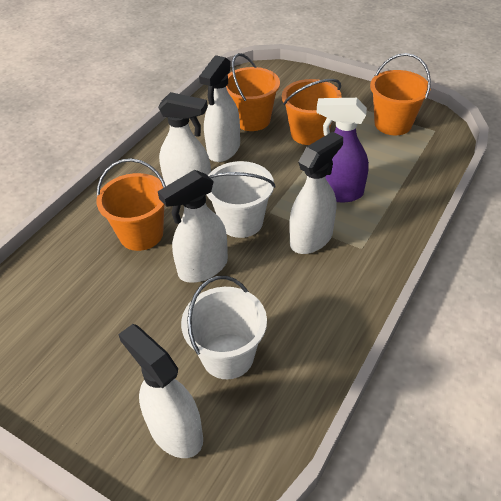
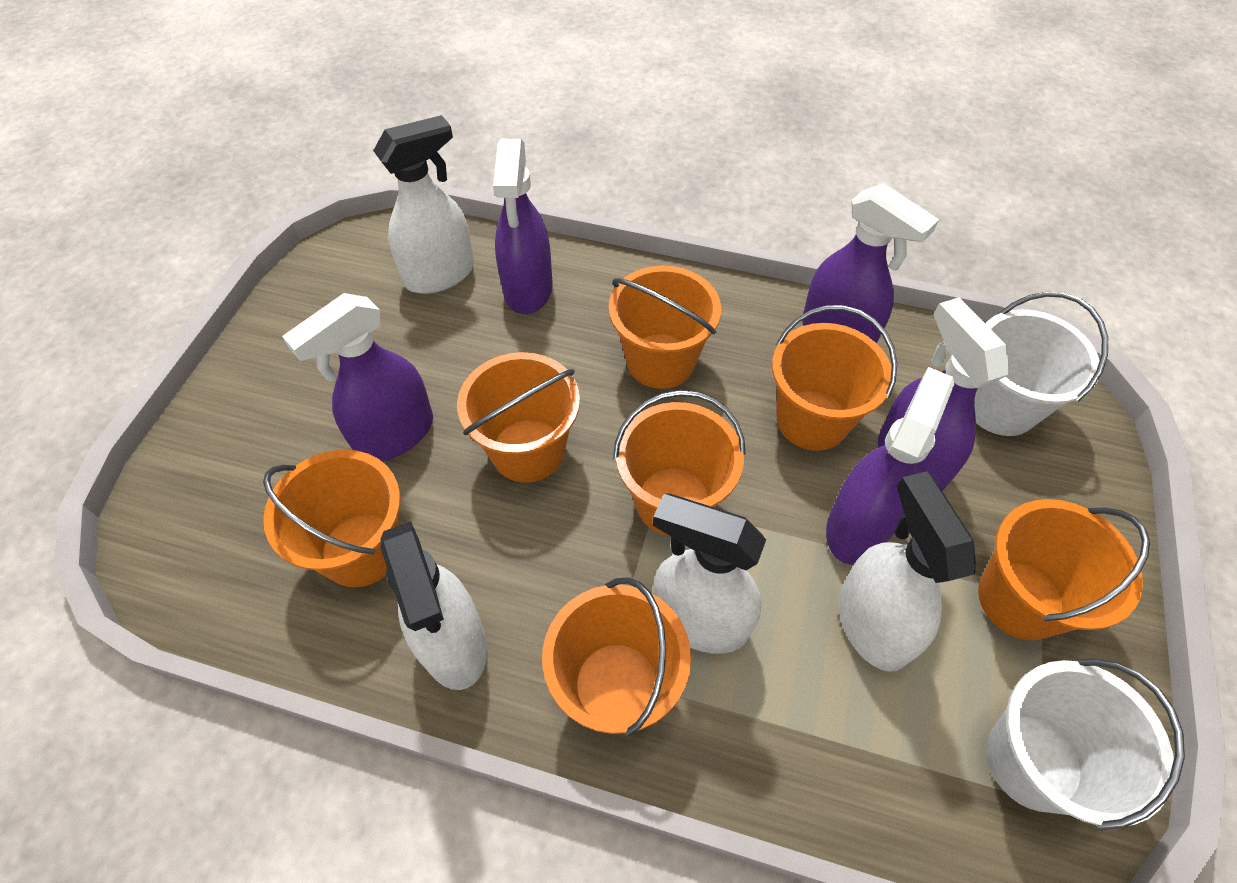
orange bucket: 4 -> 7
purple spray bottle: 1 -> 5
white spray bottle: 5 -> 4

